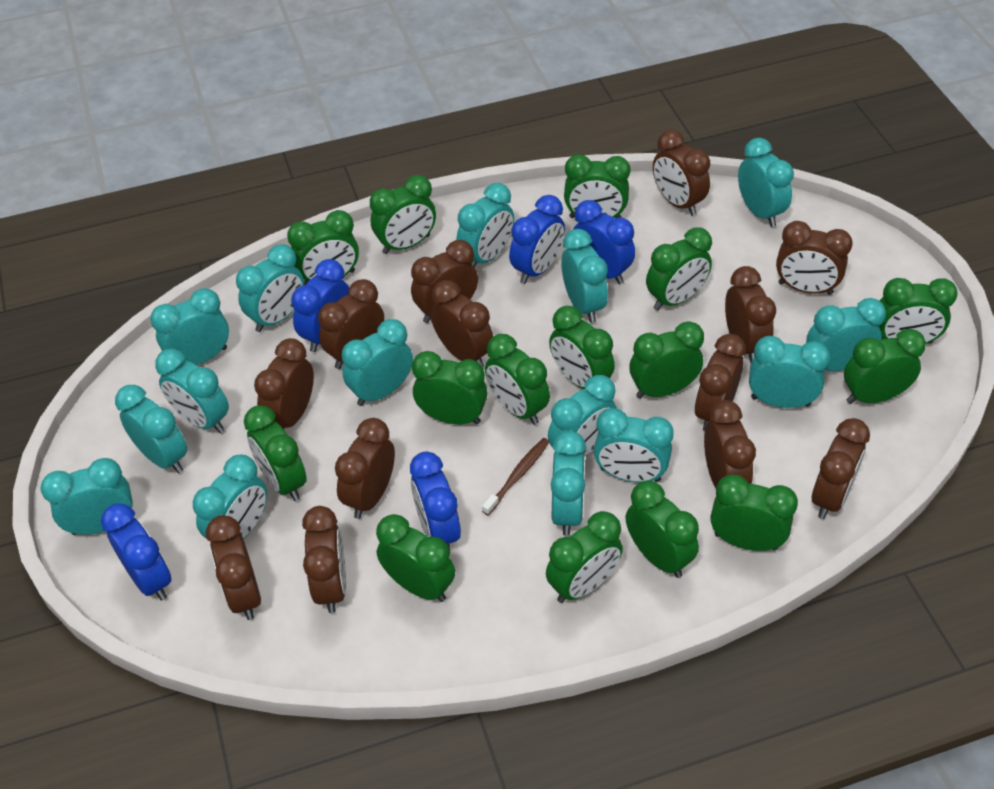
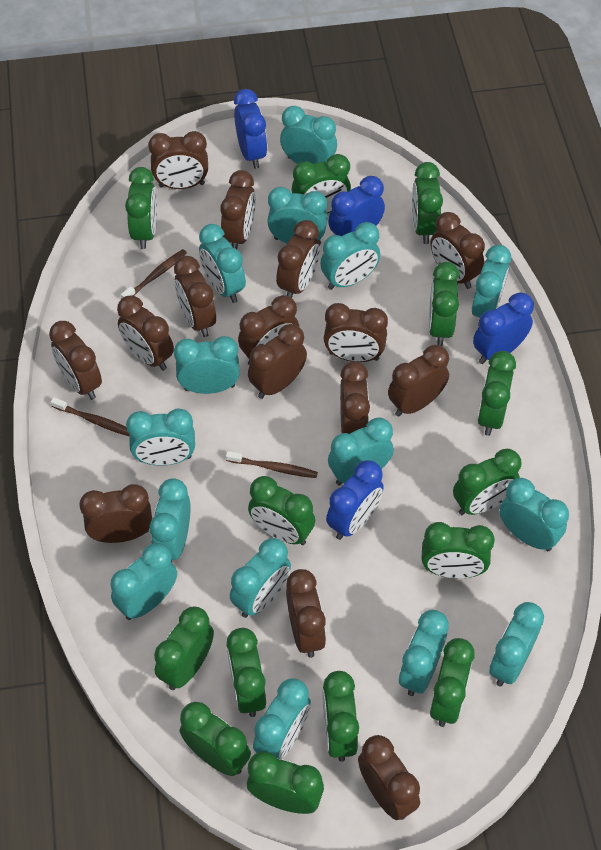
blue clock: 5 -> 4
brown clock: 13 -> 15
brown toothbrush: 1 -> 3
green clock: 15 -> 14

